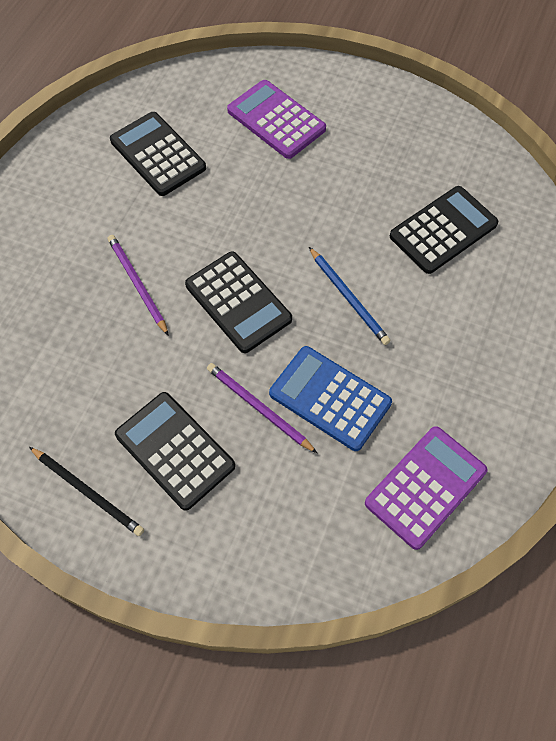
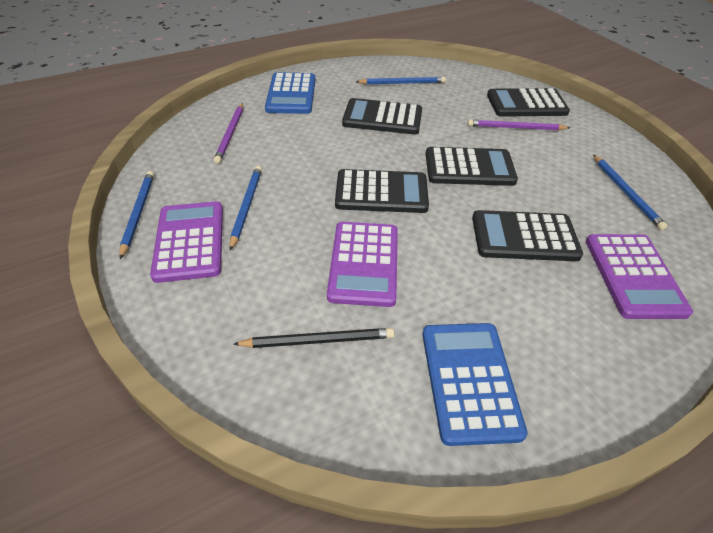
black calculator: 4 -> 5
blue calculator: 1 -> 2
blue pencil: 1 -> 4
purple calculator: 2 -> 3

